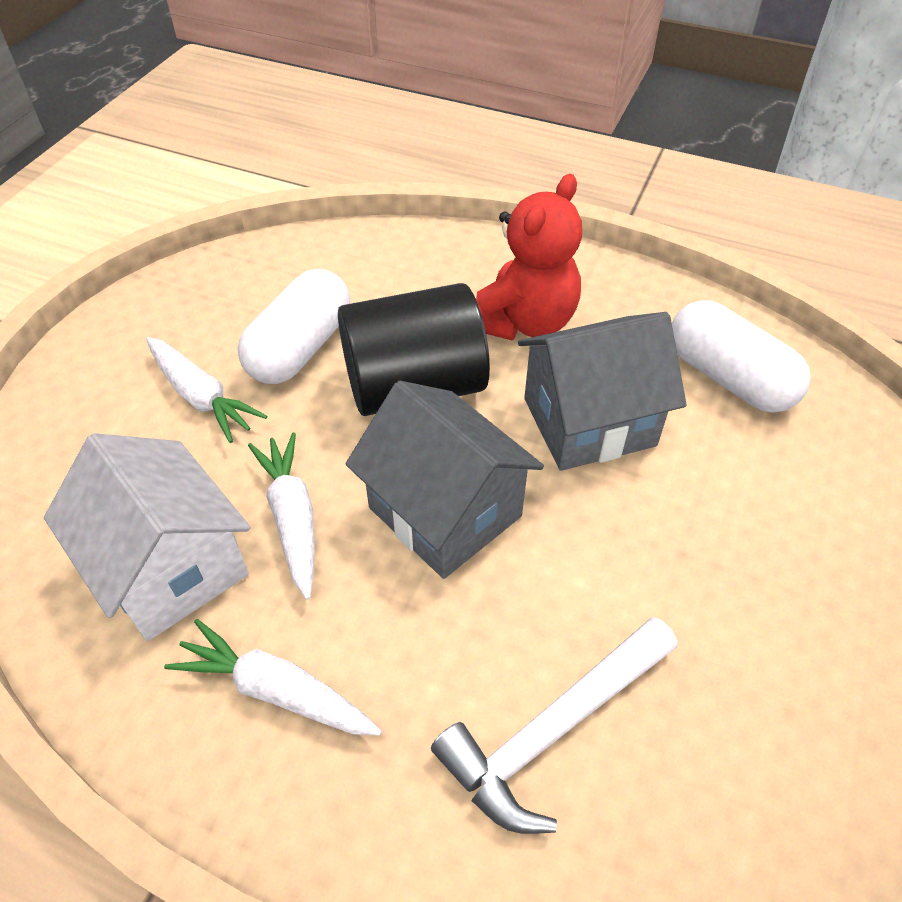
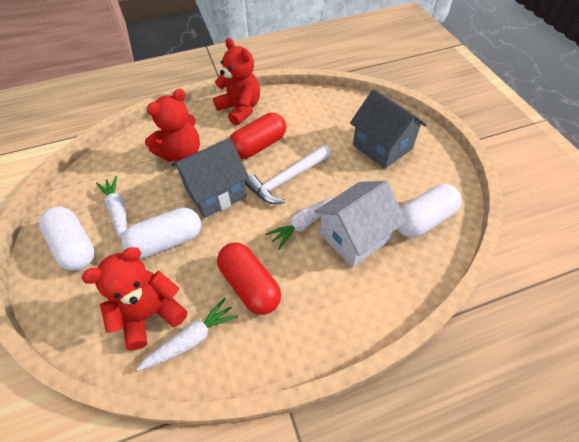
black cylinder: 1 -> 0
red capsule: 0 -> 2
red teddy bear: 1 -> 3
white capsule: 2 -> 3

